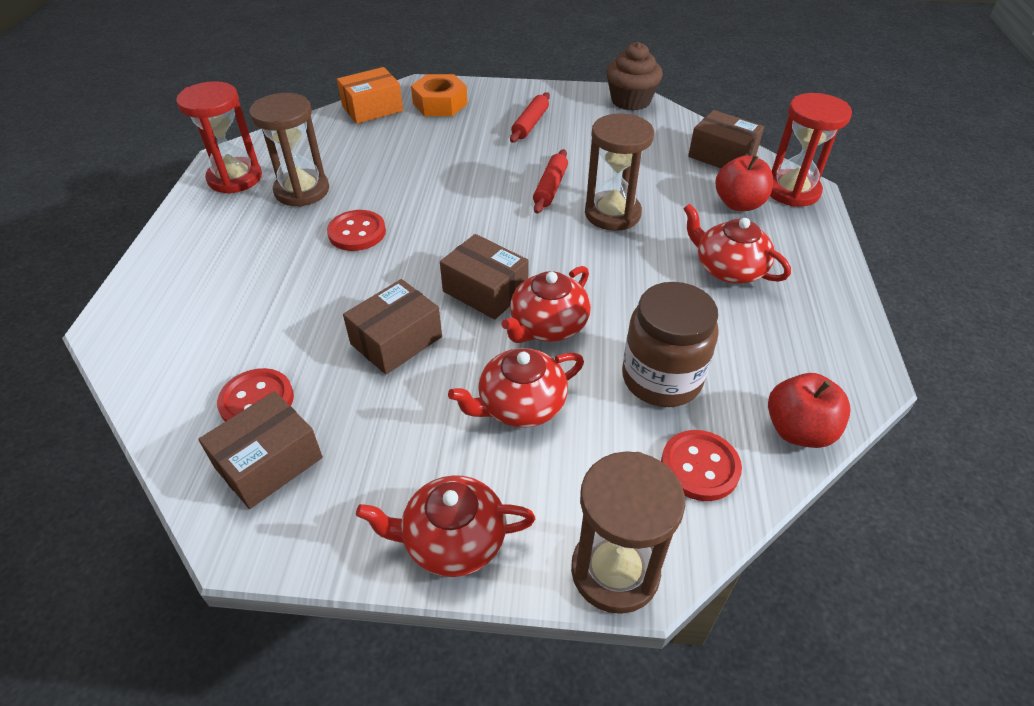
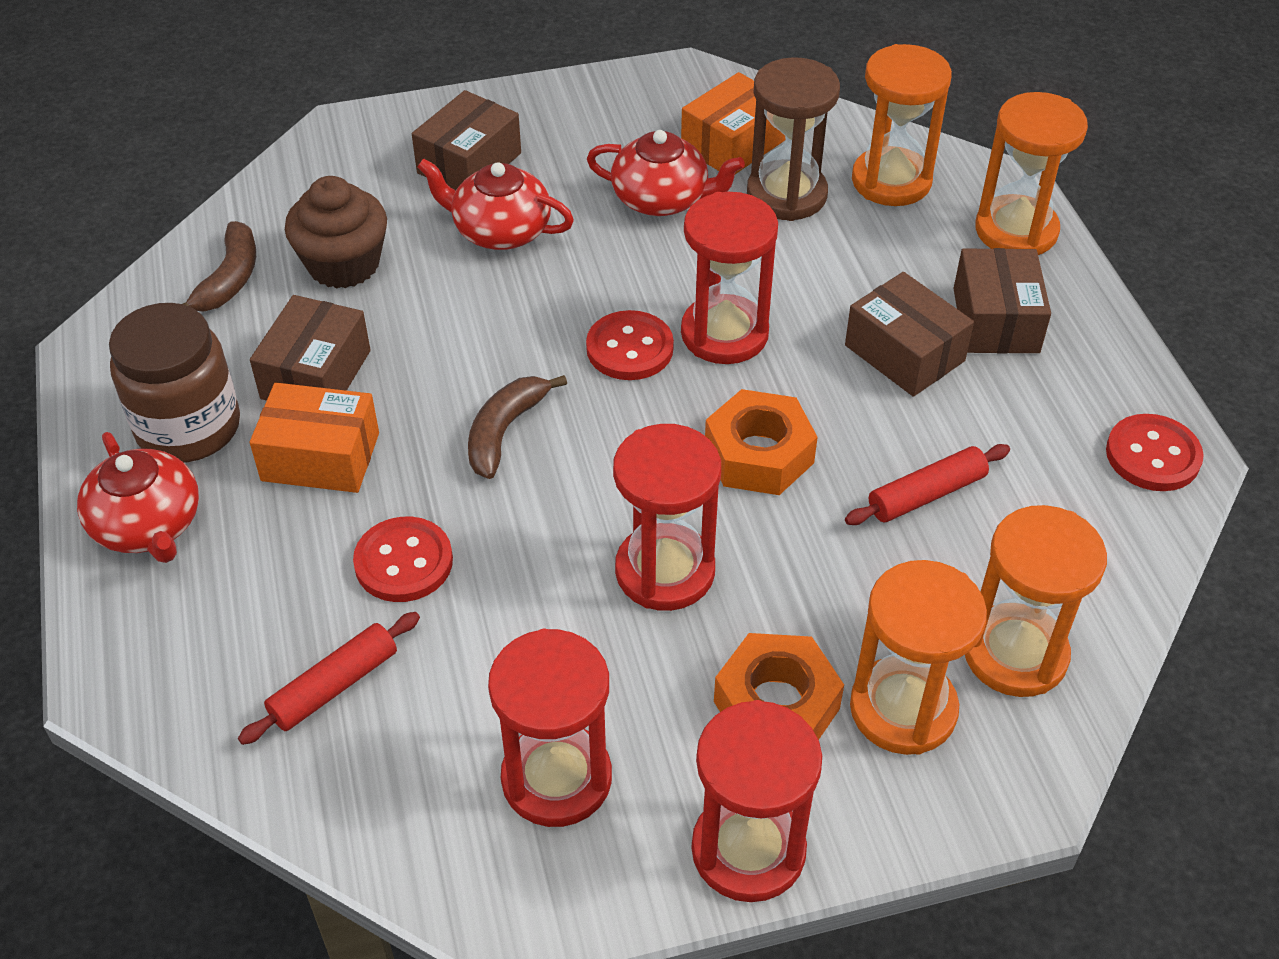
brown banana: 0 -> 2
brown hourglass: 3 -> 1
orange box: 1 -> 2
orange hourglass: 0 -> 4
orange nut: 1 -> 2
red apple: 2 -> 0
red hourglass: 2 -> 4
red teapot: 4 -> 3

